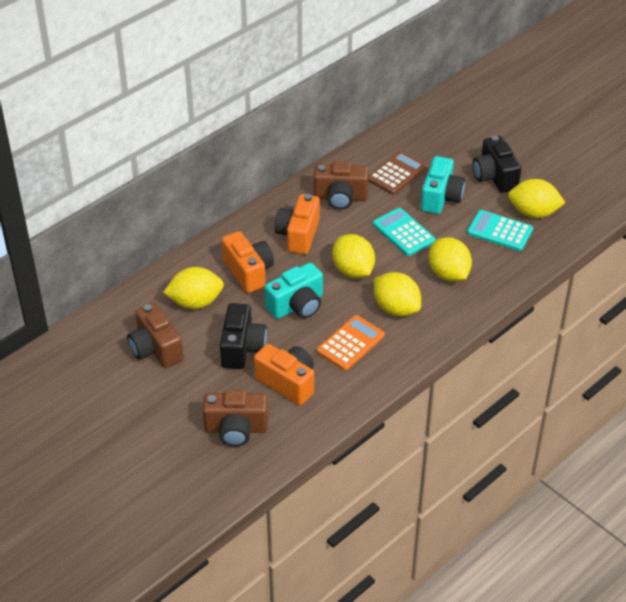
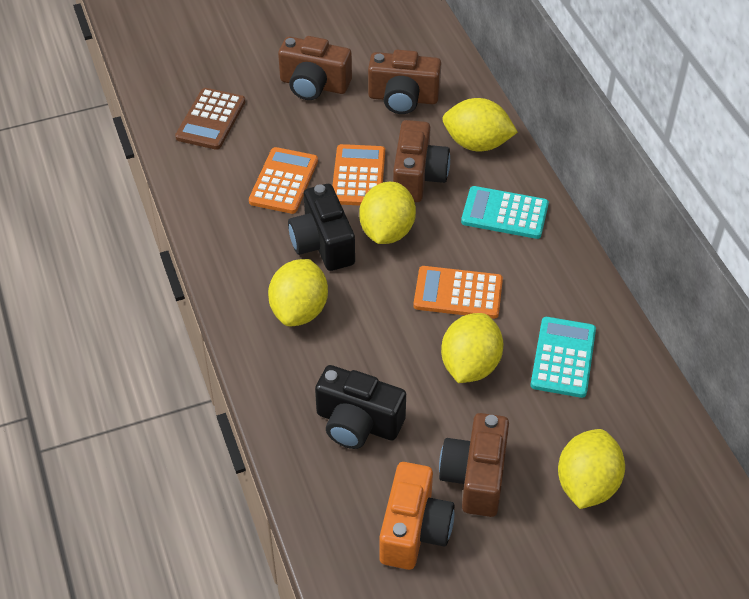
brown camera: 3 -> 4
orange calculator: 1 -> 3
orange camera: 3 -> 1
turquoise camera: 2 -> 0

